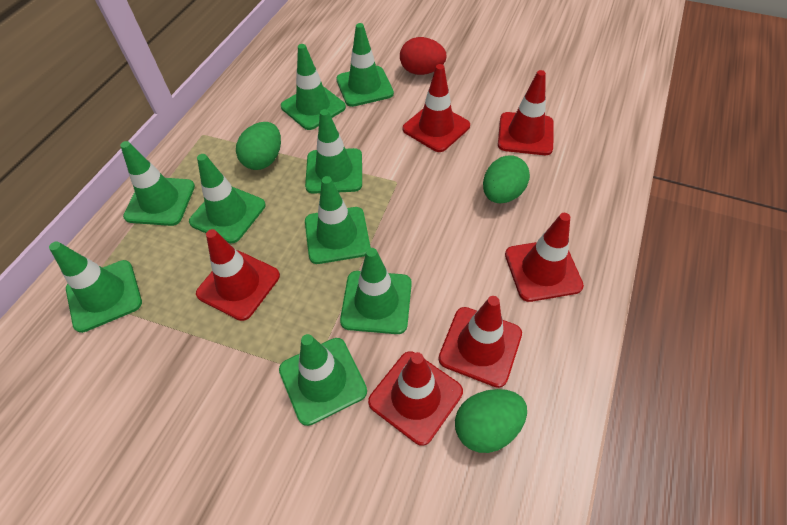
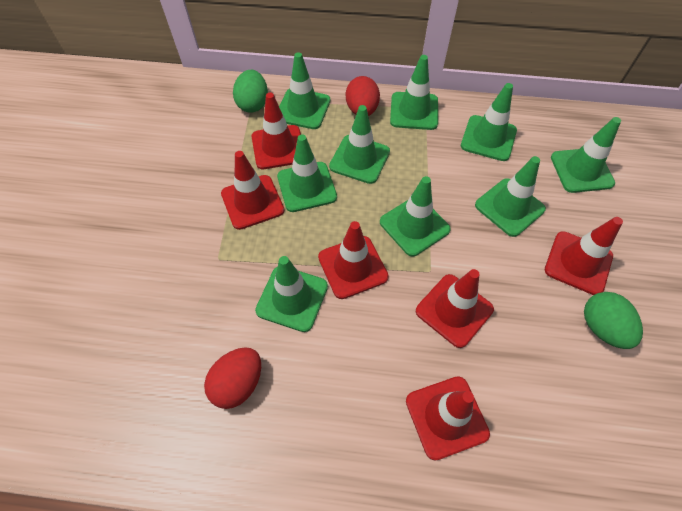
green egg: 3 -> 2
red egg: 1 -> 2

